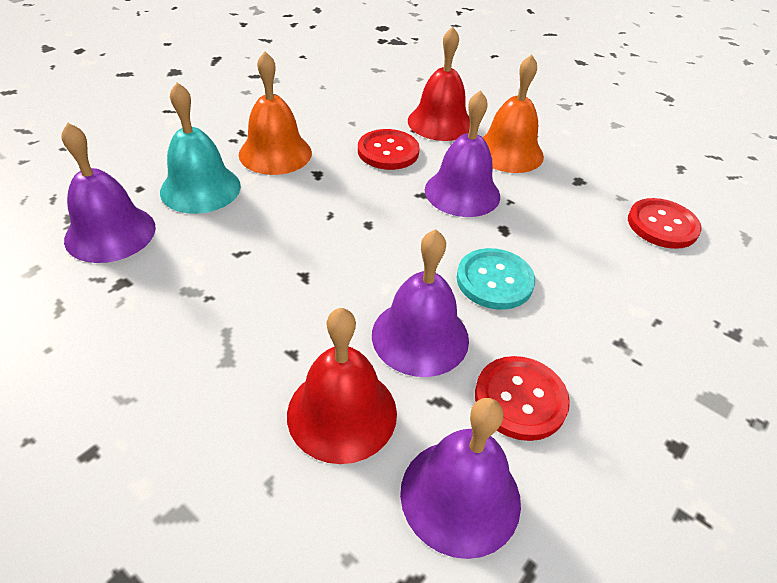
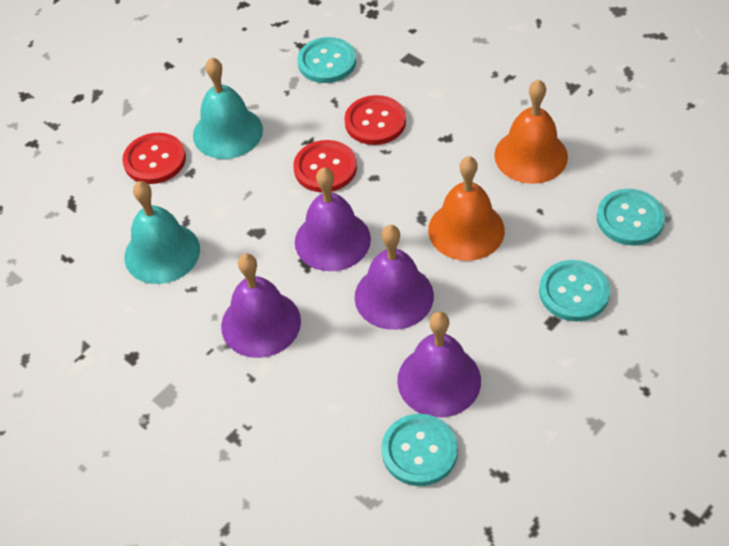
red bell: 2 -> 0
turquoise bell: 1 -> 2
turquoise button: 1 -> 4

